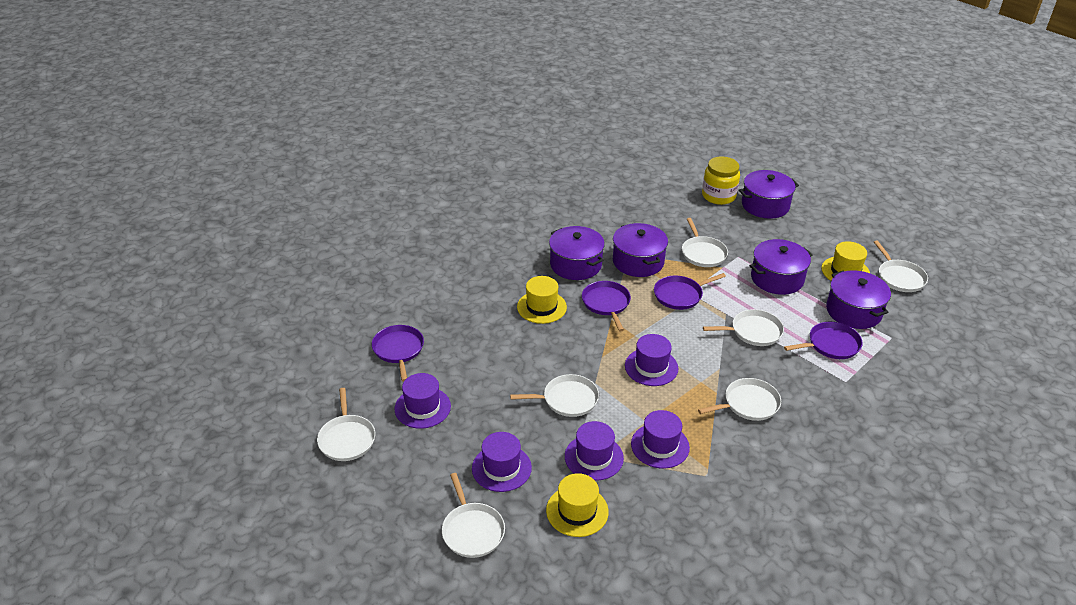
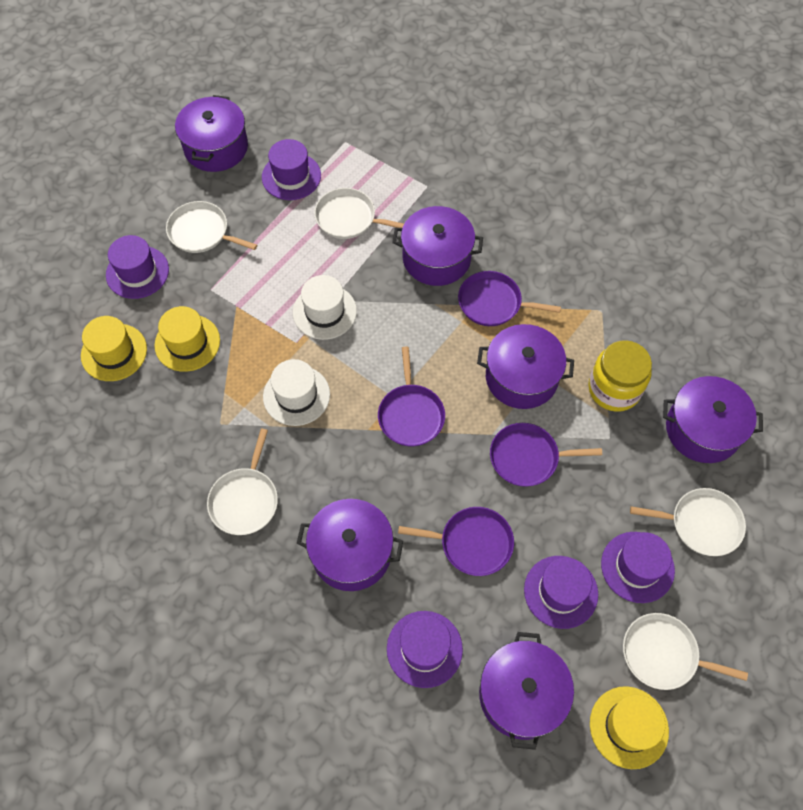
purple pot: 5 -> 6
white hat: 0 -> 2
white pan: 7 -> 5

